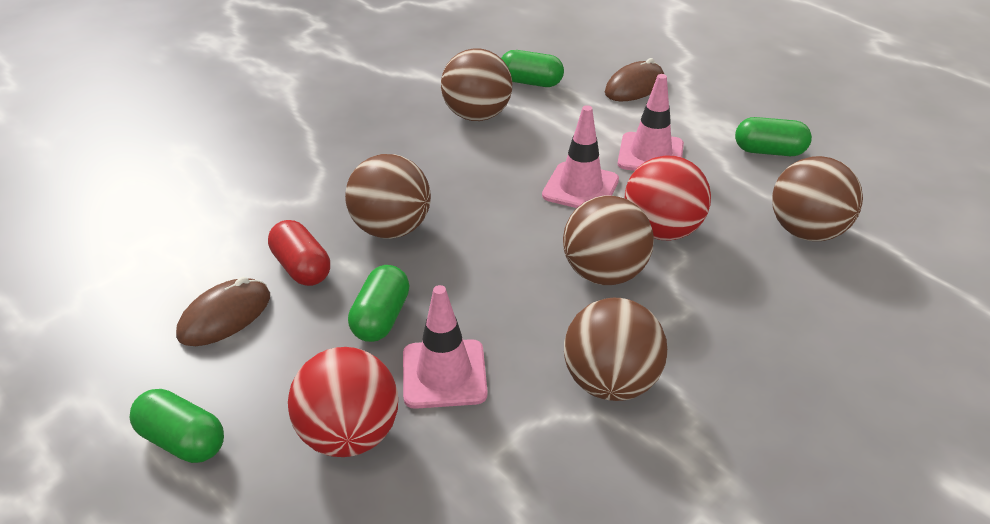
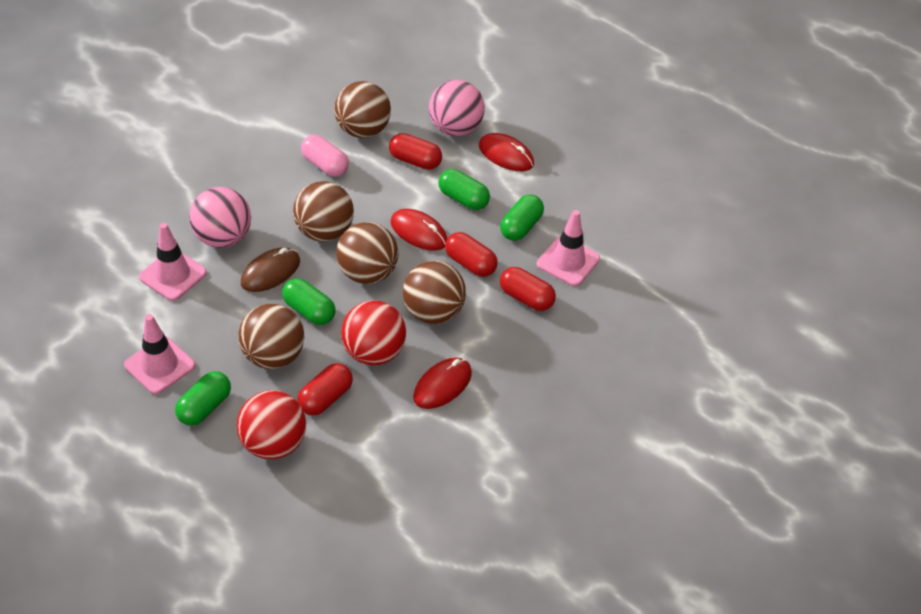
brown mouse: 2 -> 1
pink ball: 0 -> 2
pink capsule: 0 -> 1
red capsule: 1 -> 4
red mouse: 0 -> 3

